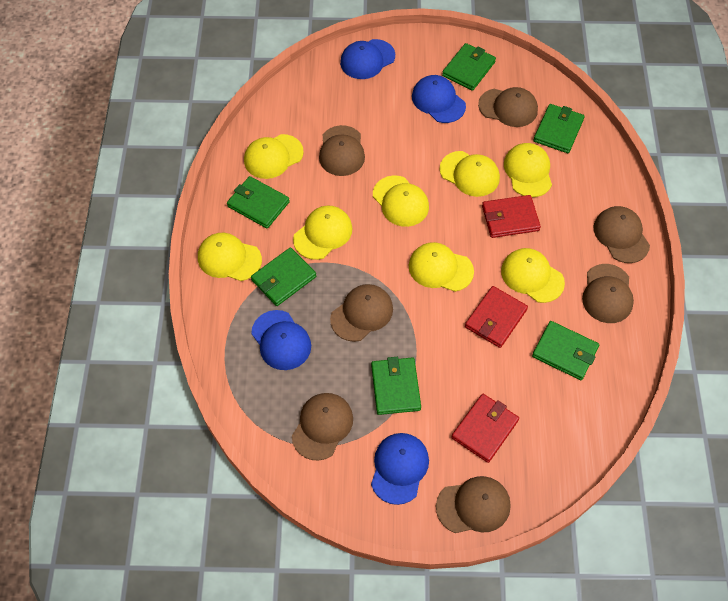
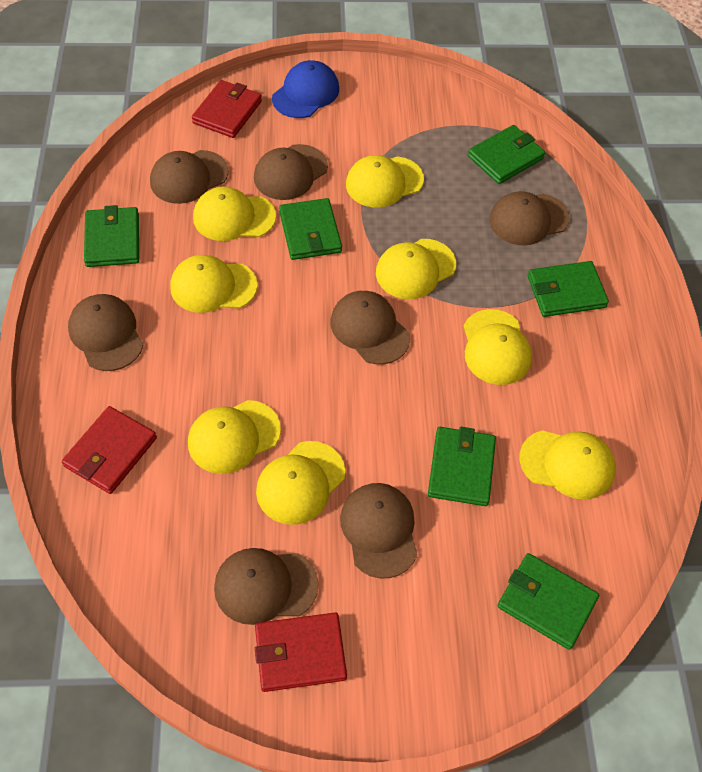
blue cap: 4 -> 1

